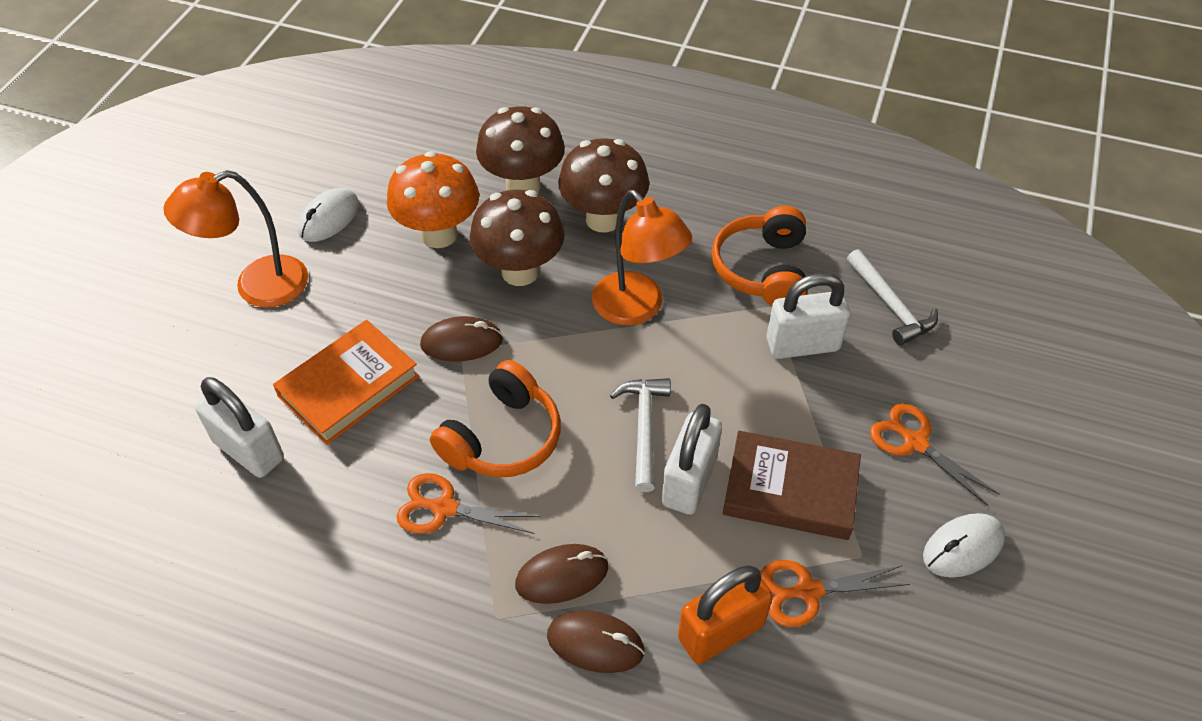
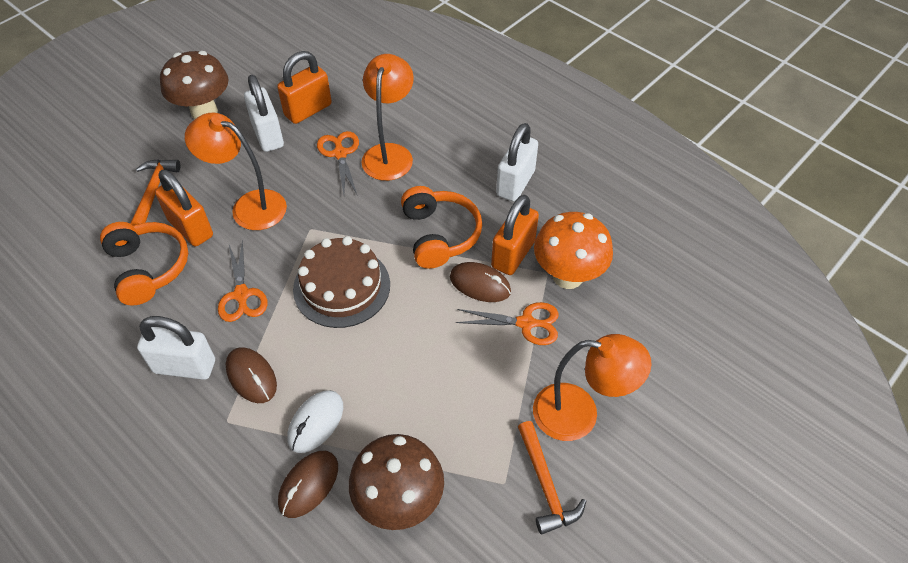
brown book: 1 -> 0
brown cake: 0 -> 1
brown mushroom: 3 -> 2
orange book: 1 -> 0
orange hammer: 0 -> 2
orange lamp: 2 -> 3
orange padlock: 1 -> 3
white hammer: 2 -> 0
white mouse: 2 -> 1

